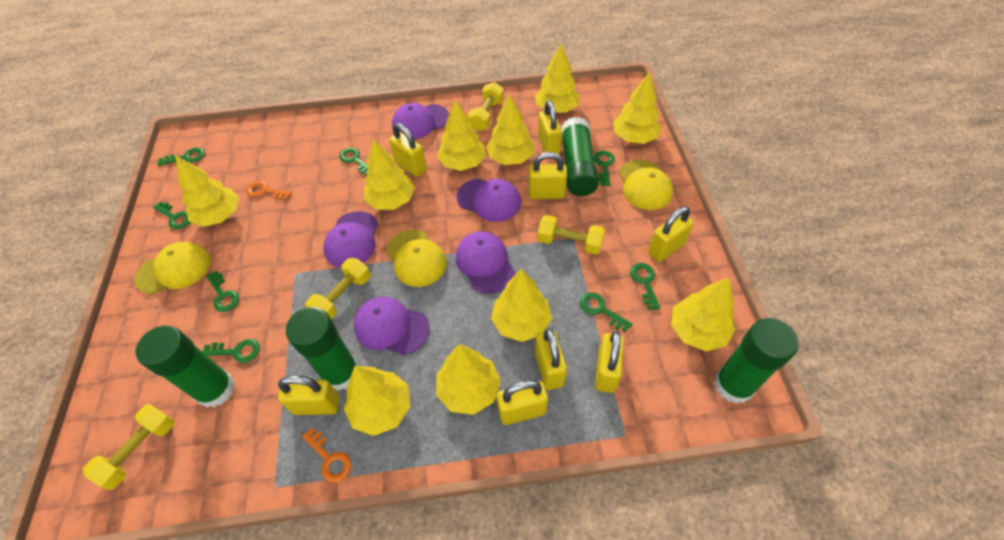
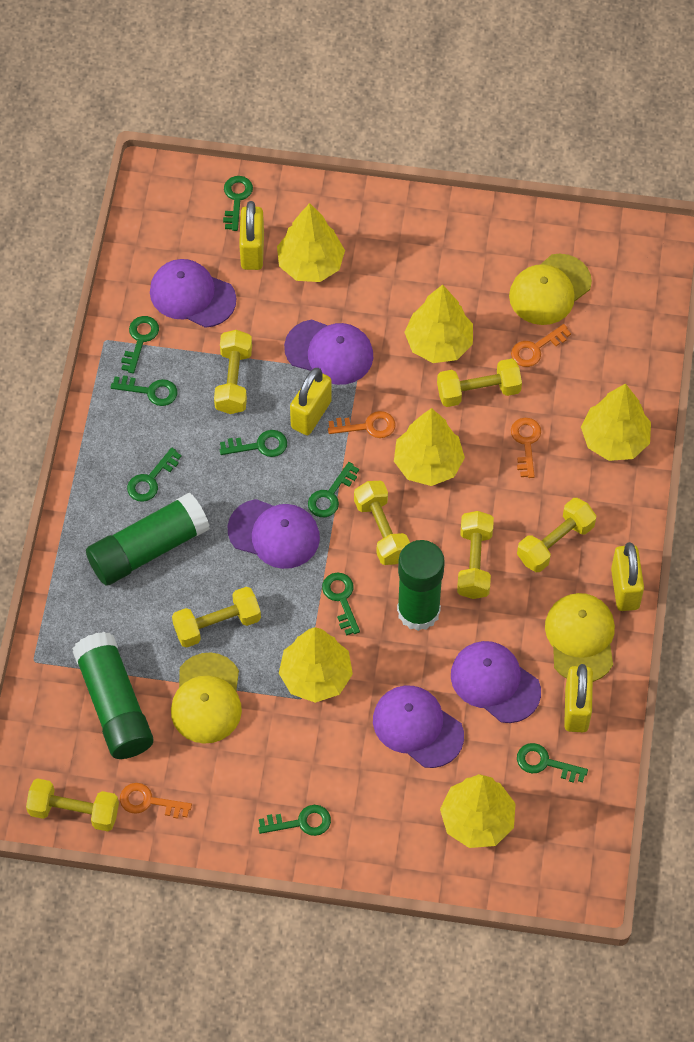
green glue stick: 4 -> 3
green key: 8 -> 9
orange key: 2 -> 4
yellow dumbbell: 4 -> 7
yellow padlock: 8 -> 4
yellow tree: 10 -> 6

